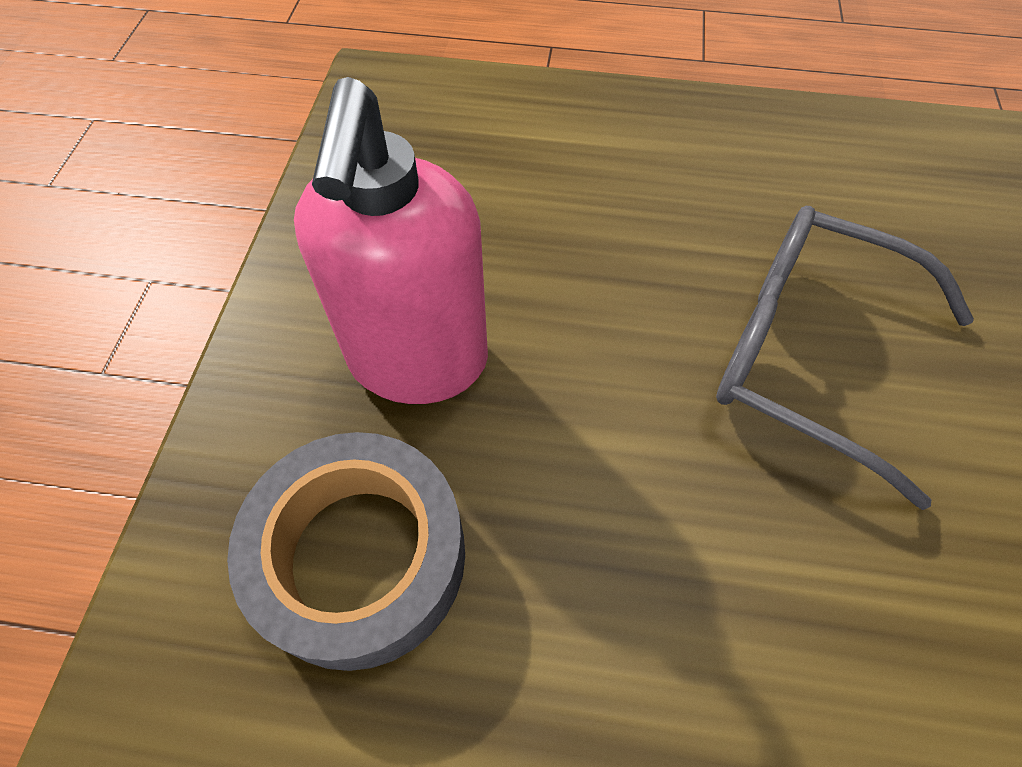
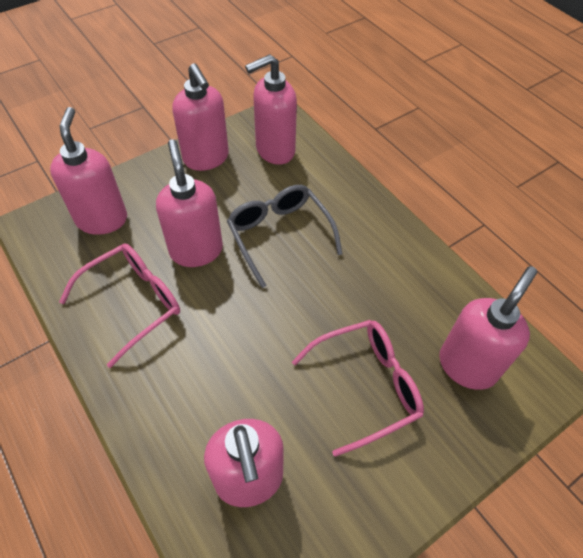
grey tape: 1 -> 0
pink glasses: 0 -> 2
pink soap dispenser: 1 -> 6

